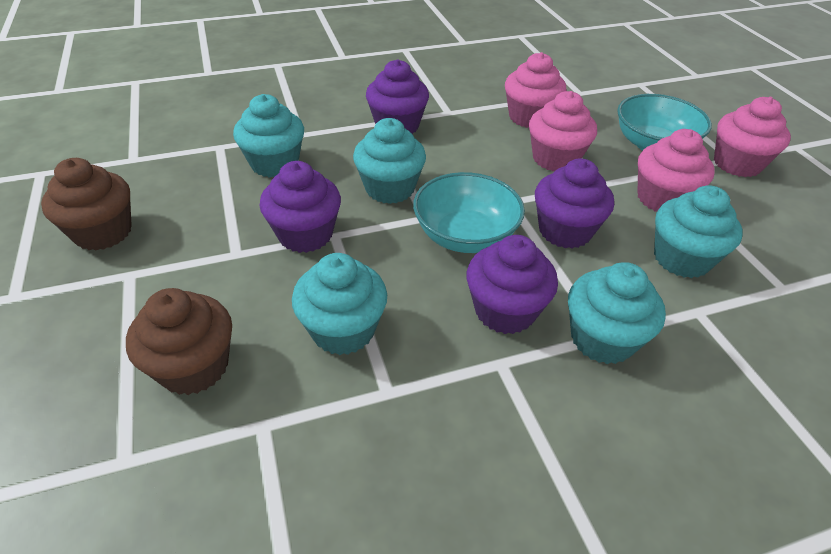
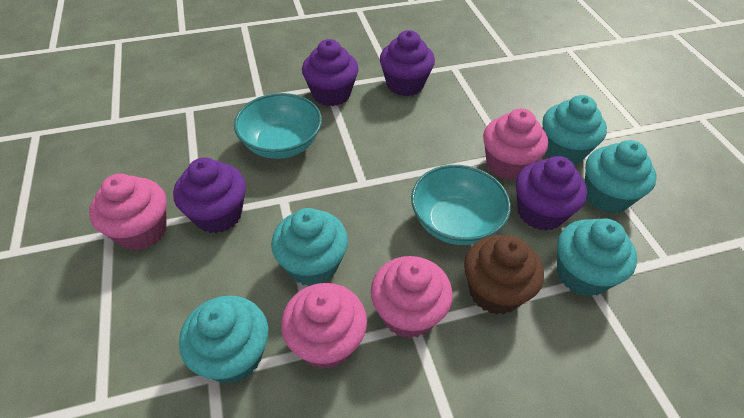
brown cupcake: 2 -> 1

